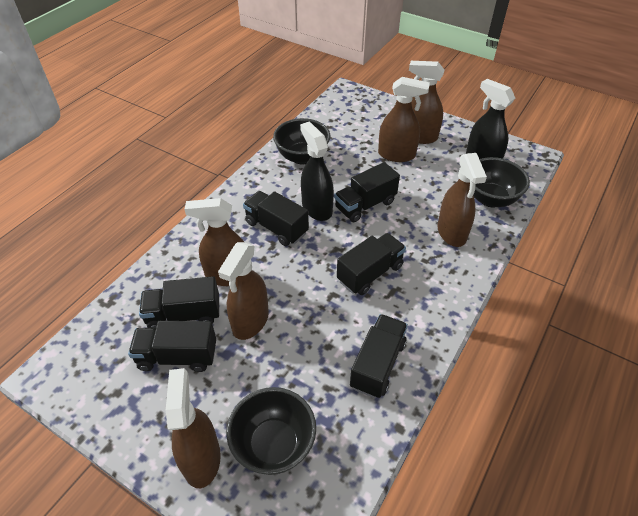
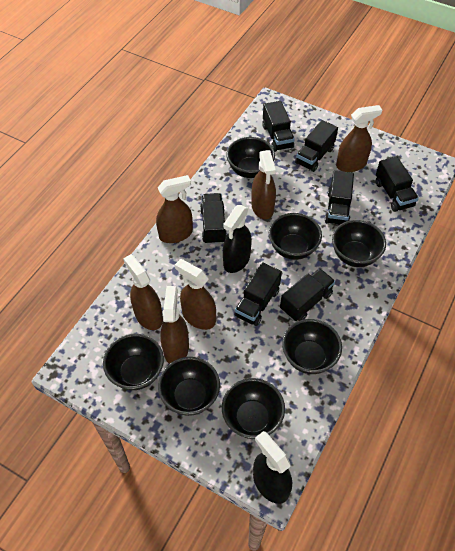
black bowl: 3 -> 7
black truck: 6 -> 7

